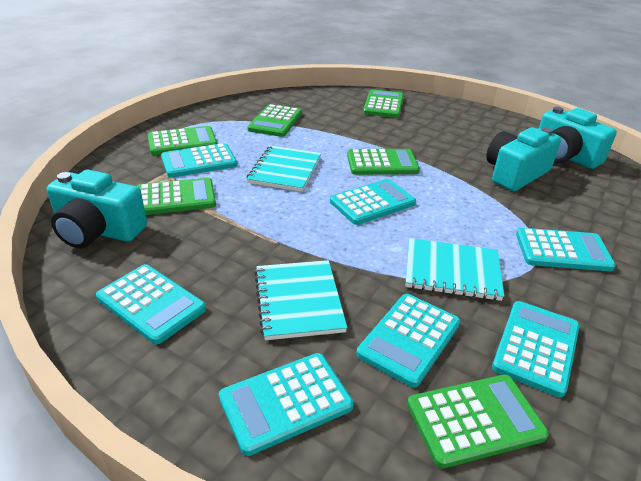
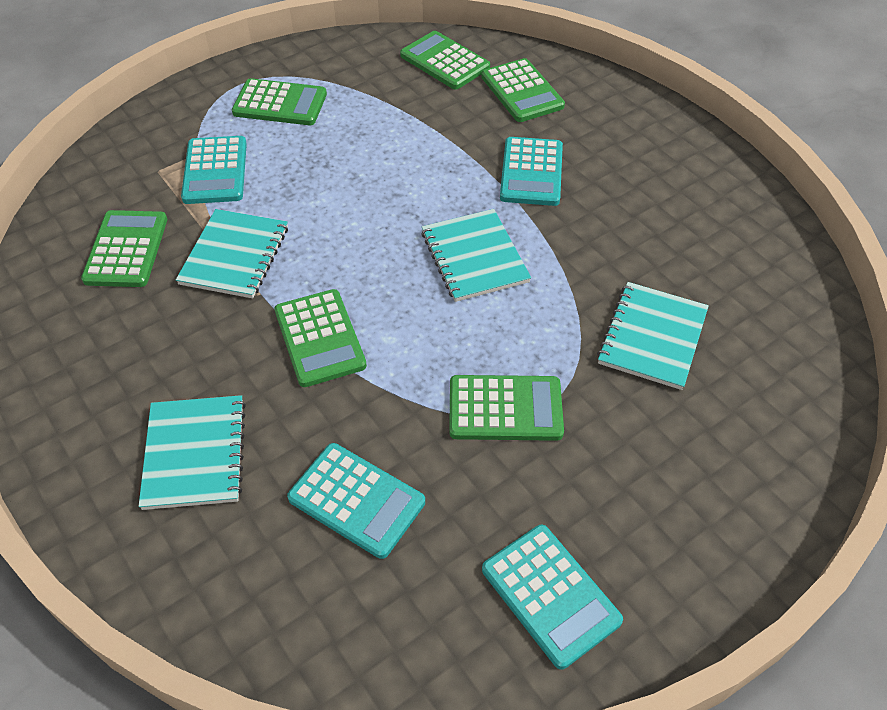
turquoise calculator: 7 -> 4
turquoise camera: 3 -> 0
turquoise notebook: 3 -> 4

